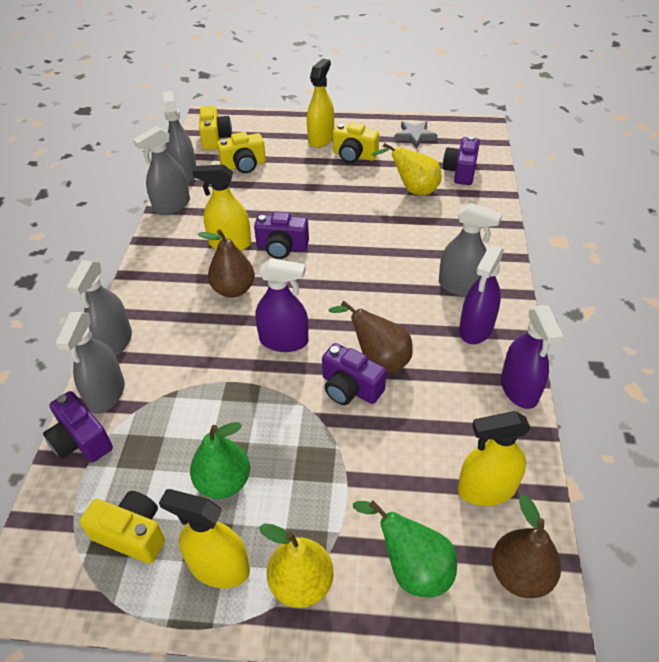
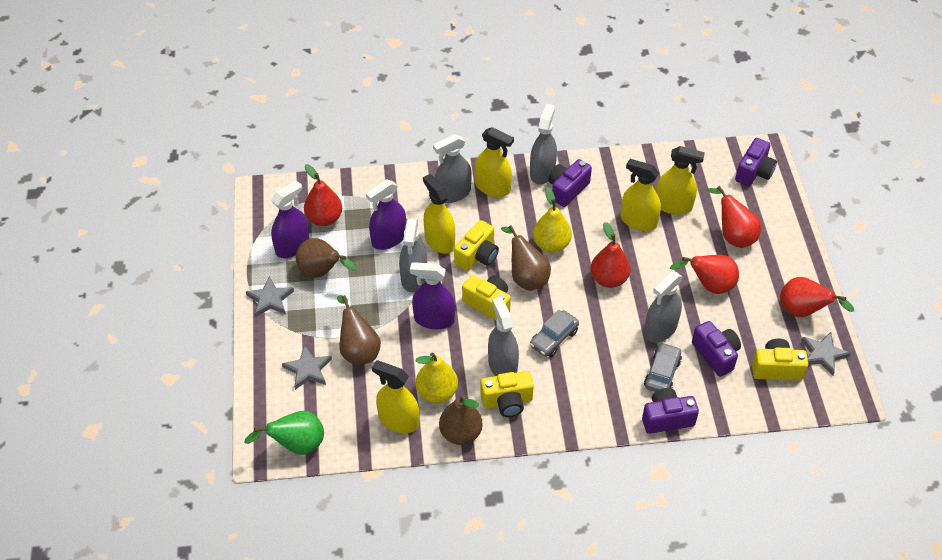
brown pear: 3 -> 4
green pear: 2 -> 1
grey car: 0 -> 2
grey star: 1 -> 3
red pear: 0 -> 5
yellow spray bottle: 4 -> 5

